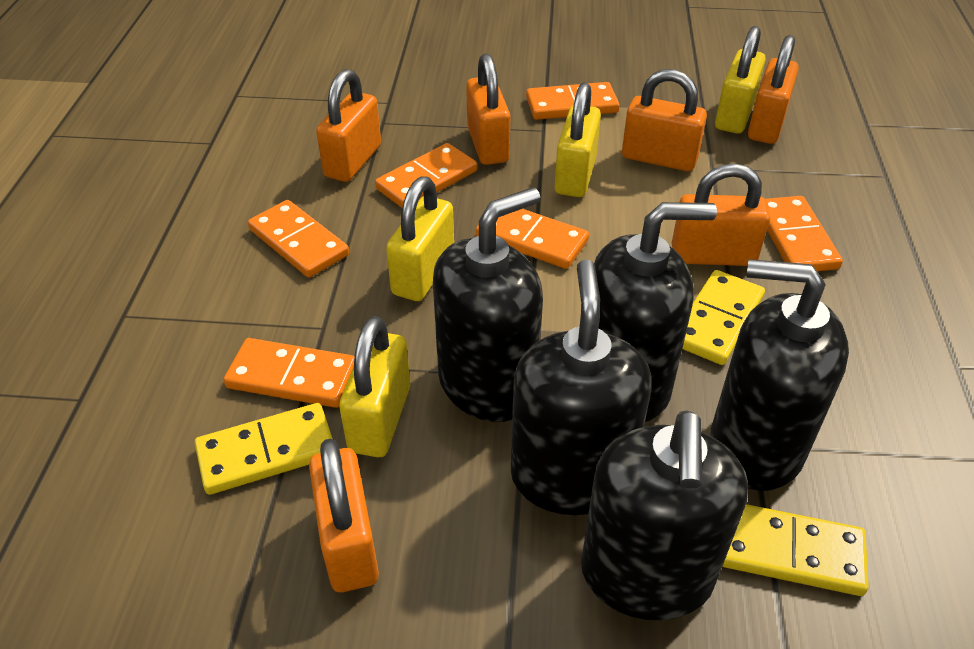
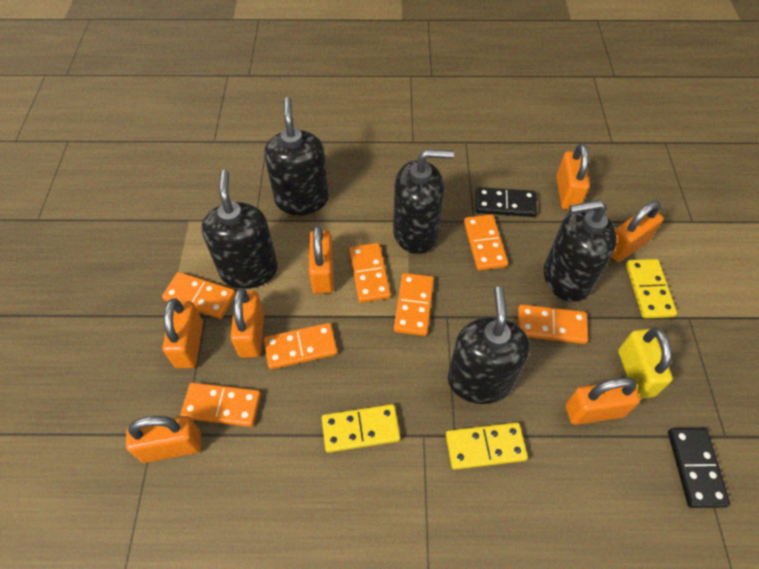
black domino: 0 -> 2
orange domino: 6 -> 7
orange padlock: 6 -> 7
yellow padlock: 4 -> 1

